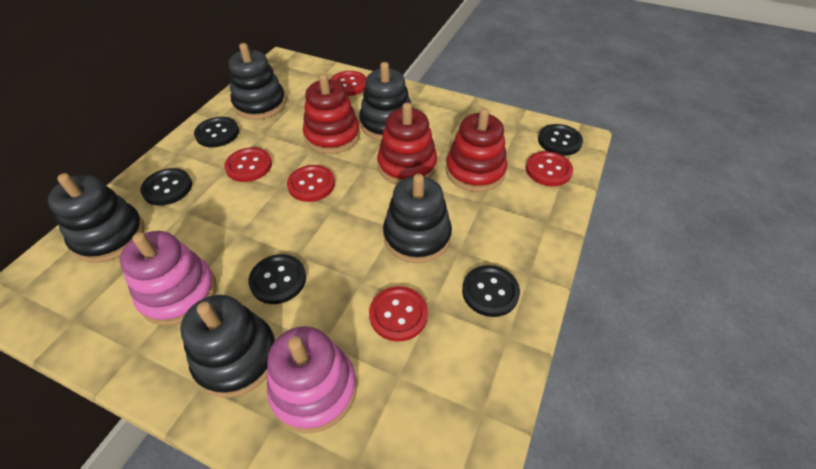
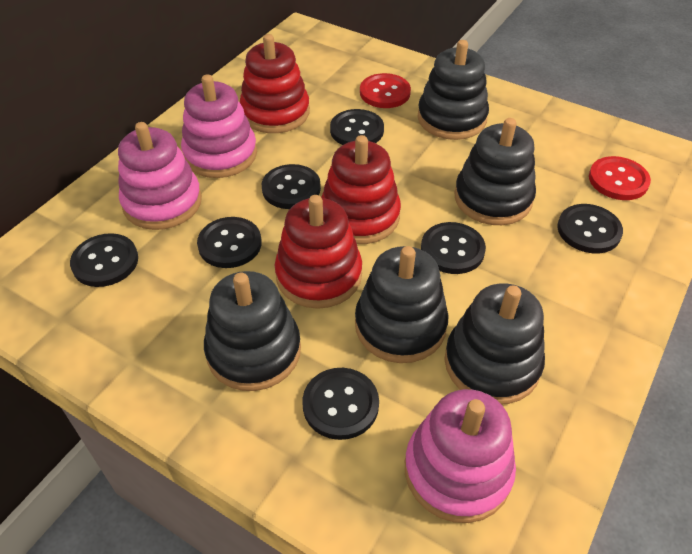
black button: 5 -> 7
pink stacking toy: 2 -> 3
red button: 5 -> 2

